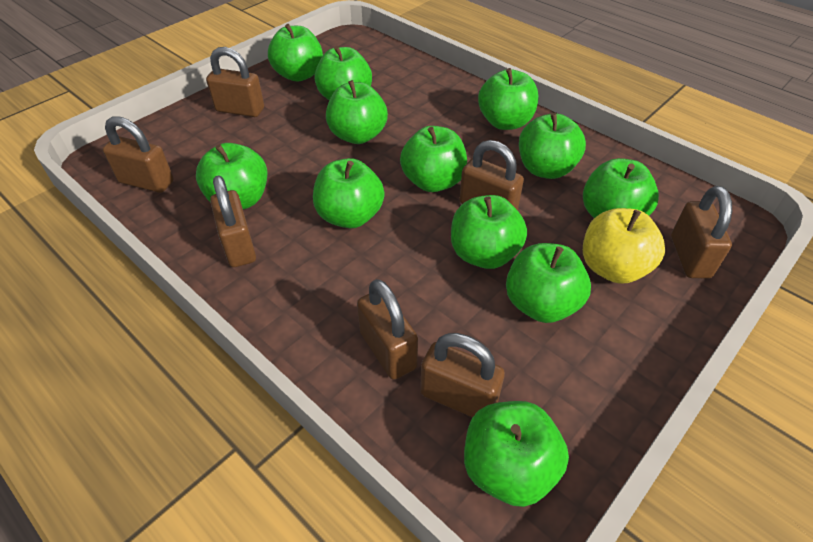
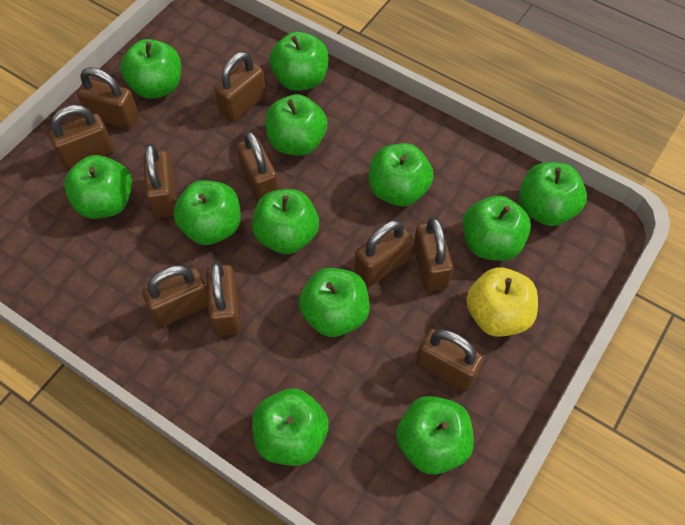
brown padlock: 7 -> 10

